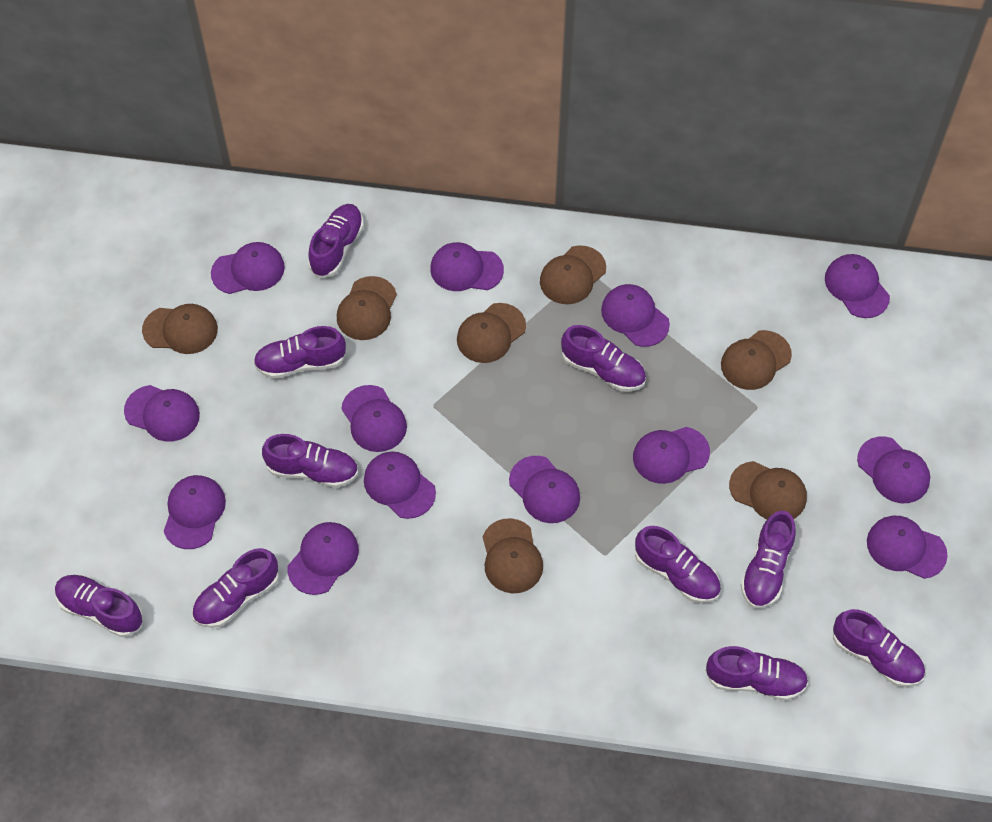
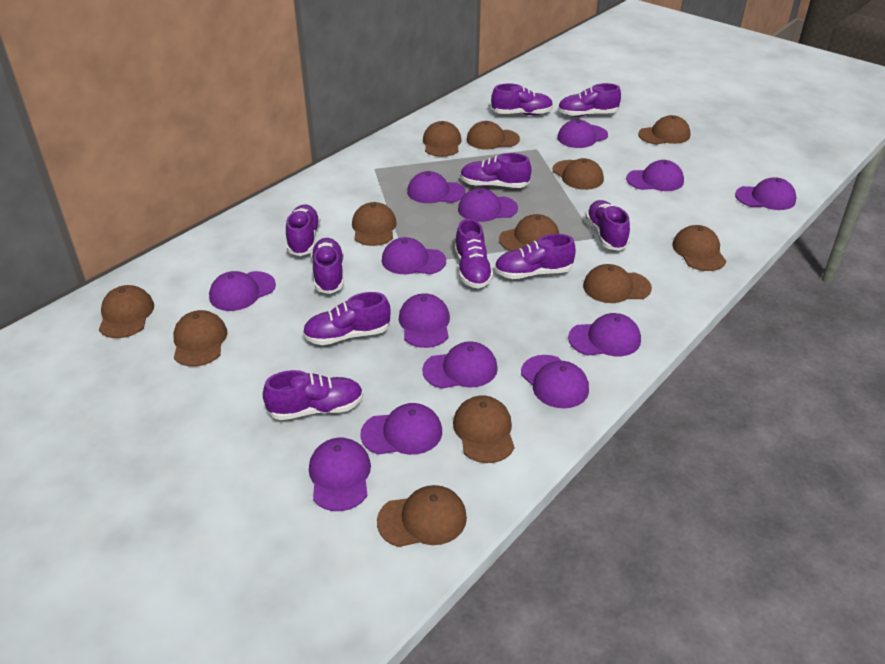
brown cap: 7 -> 12

